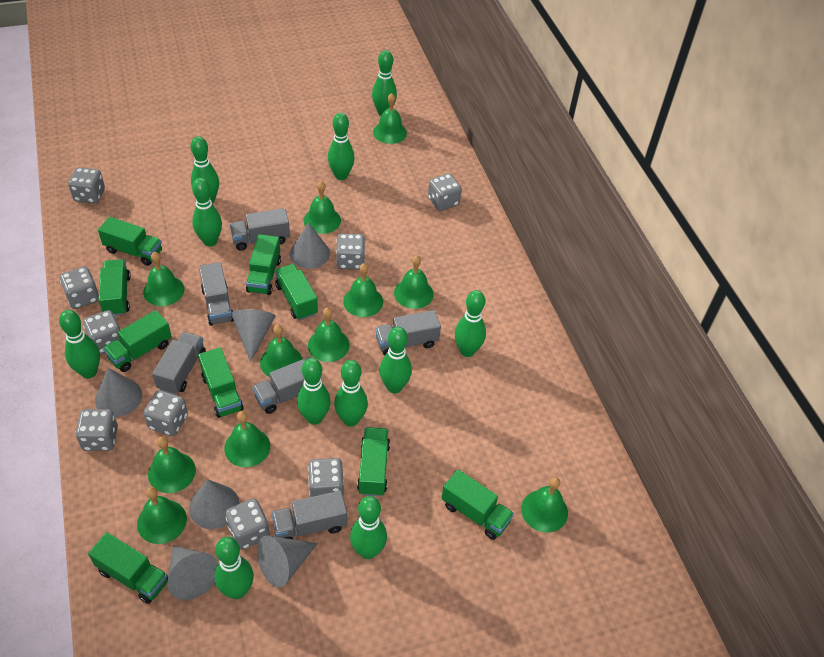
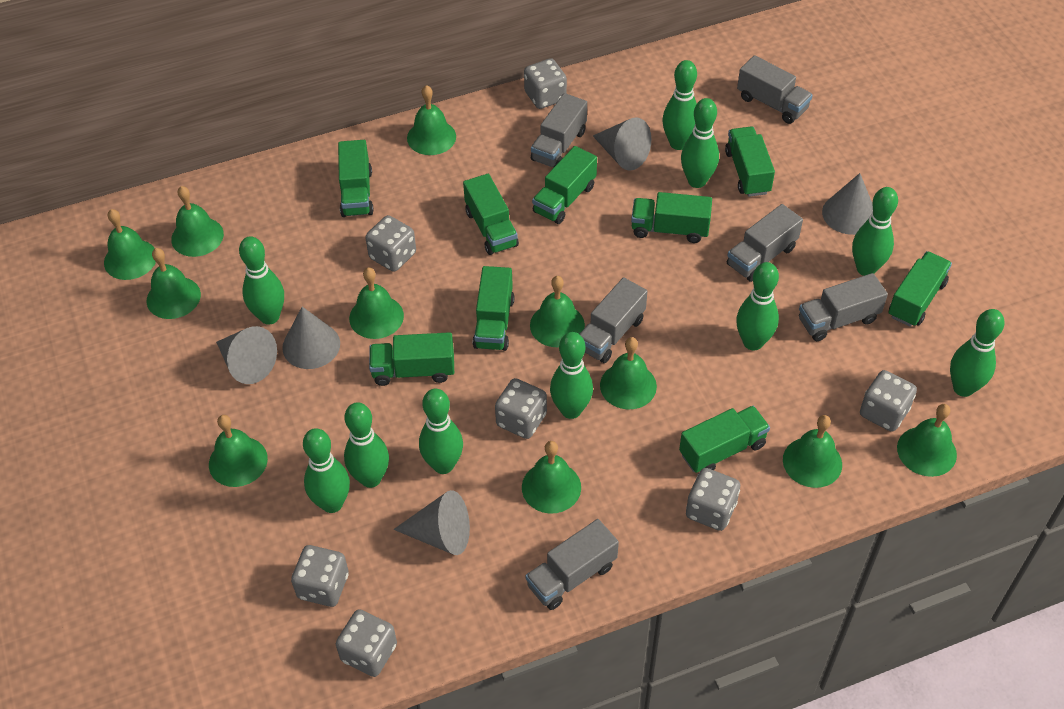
green bowling pin: 11 -> 10
grey cone: 6 -> 5
grey dice: 9 -> 7

